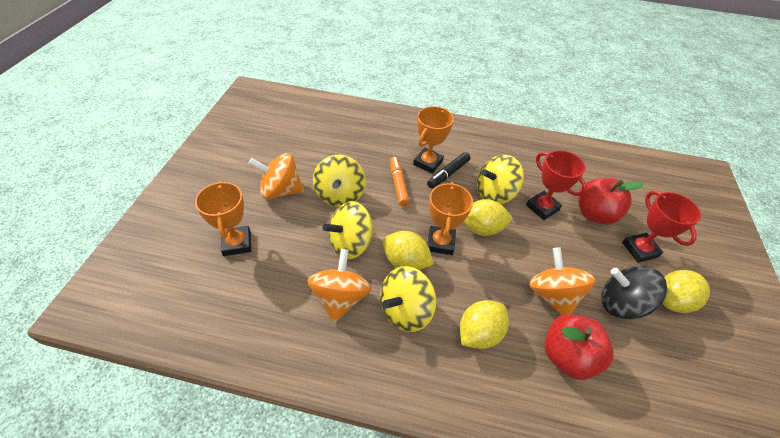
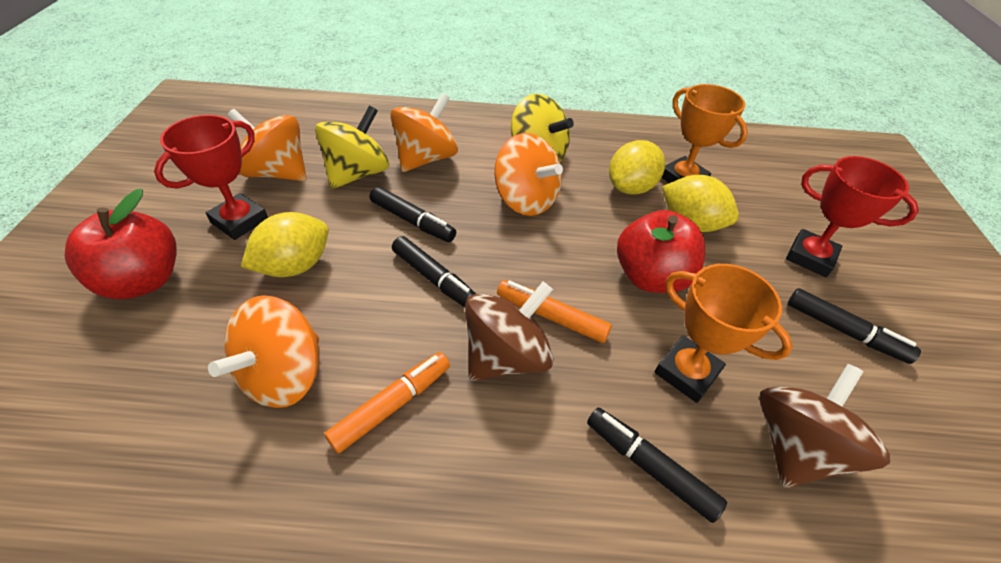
black marker: 1 -> 4
black spinning top: 1 -> 0
brown spinning top: 0 -> 2
orange marker: 1 -> 2
orange spinning top: 3 -> 4
orange trophy: 3 -> 2
yellow lemon: 4 -> 3
yellow spinning top: 4 -> 2

